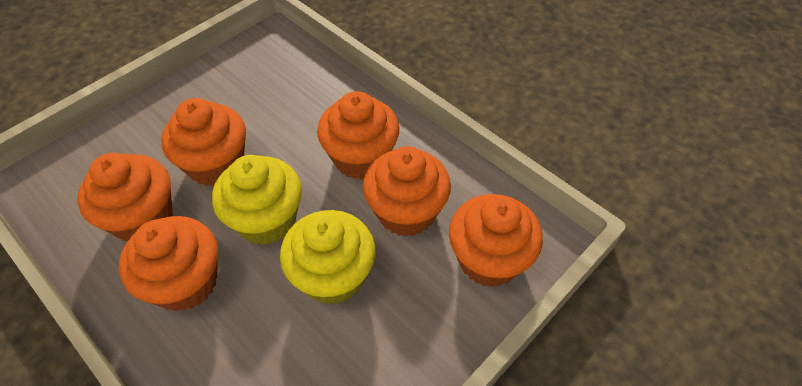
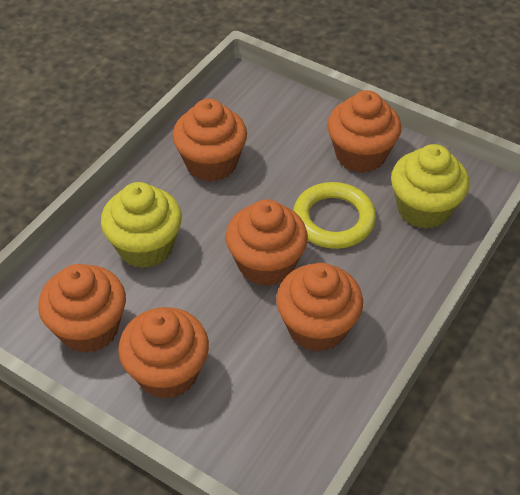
yellow ring: 0 -> 1

